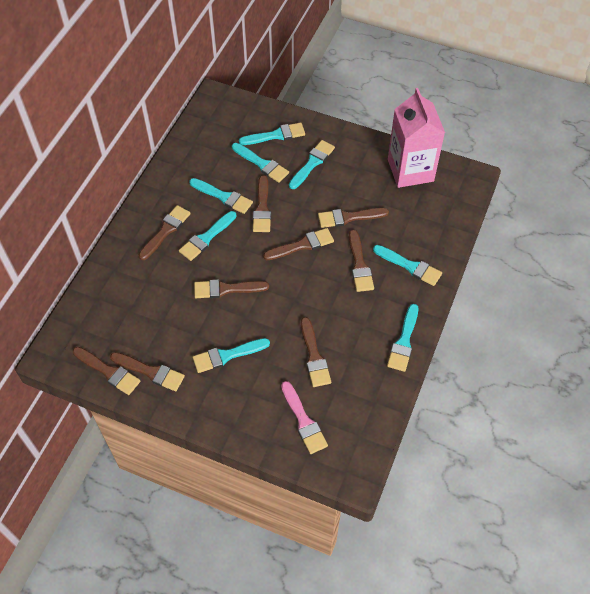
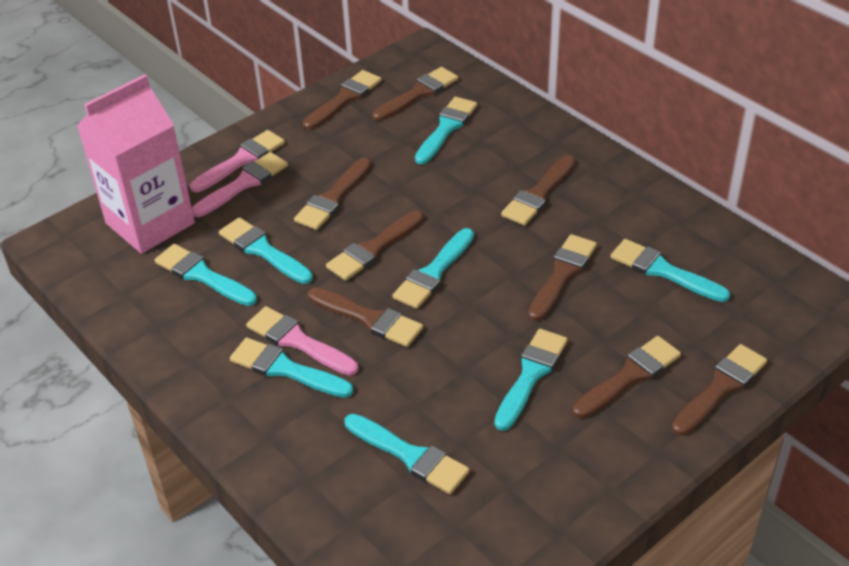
pink brush: 1 -> 3

